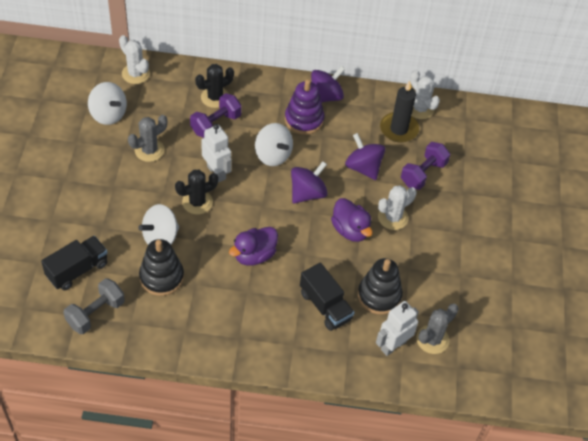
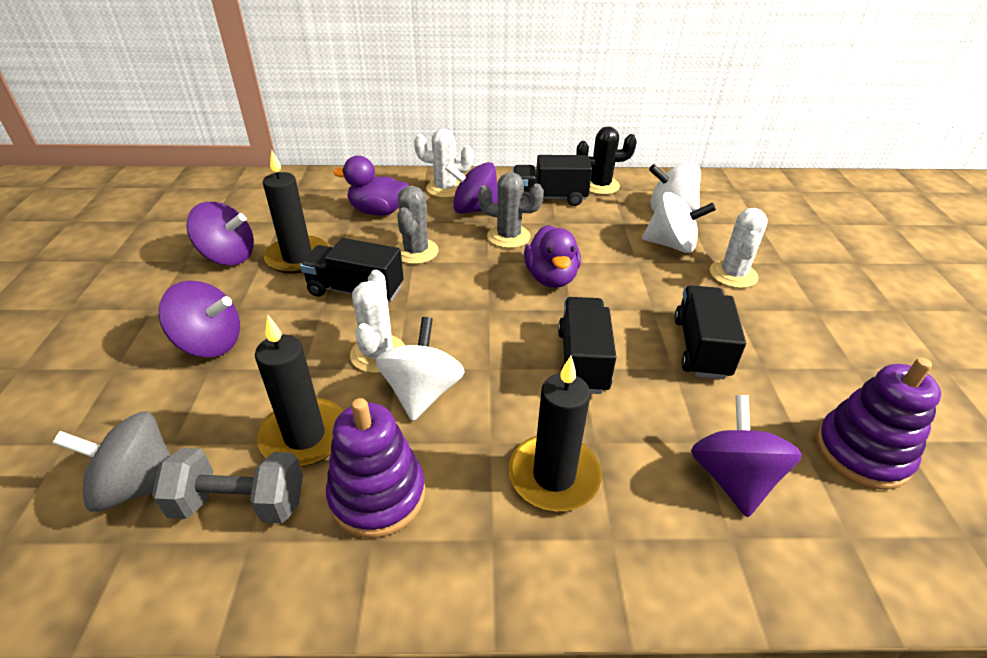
black cactus: 2 -> 1
black candle: 1 -> 3
black stacking toy: 2 -> 0
black truck: 2 -> 4
grey spinning top: 0 -> 1
purple dumbbell: 2 -> 0
purple spinning top: 3 -> 4
purple stacking toy: 1 -> 2
white robot: 2 -> 0

